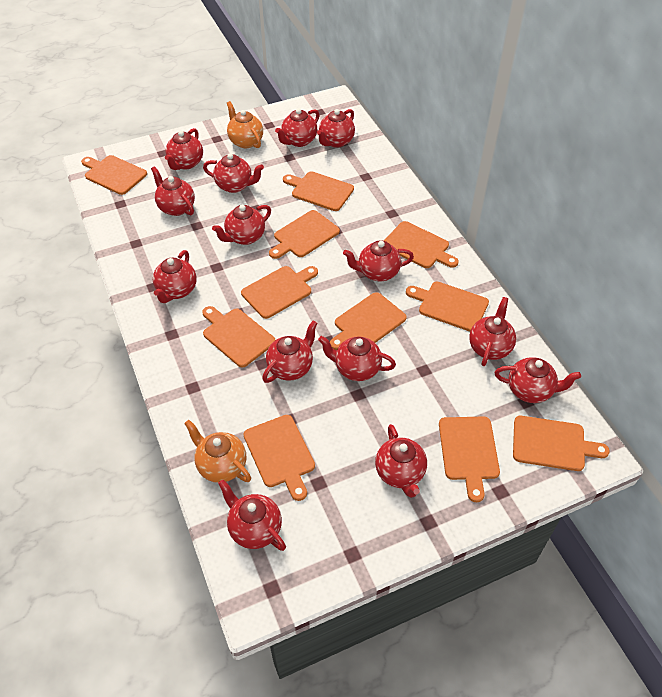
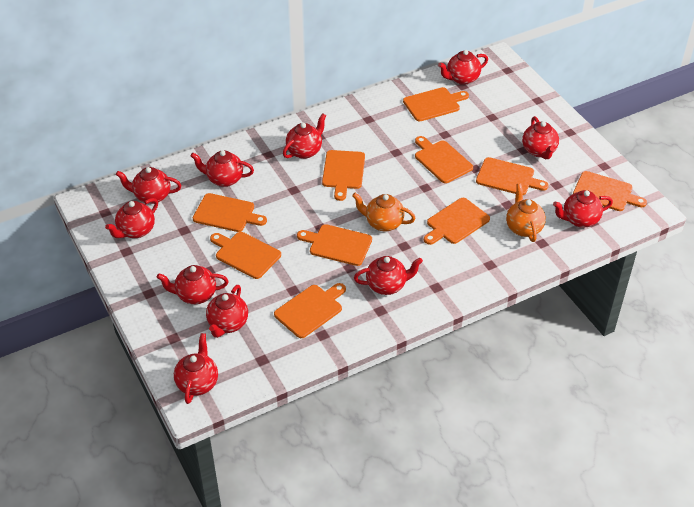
orange cutting board: 11 -> 10
red teapot: 14 -> 11

